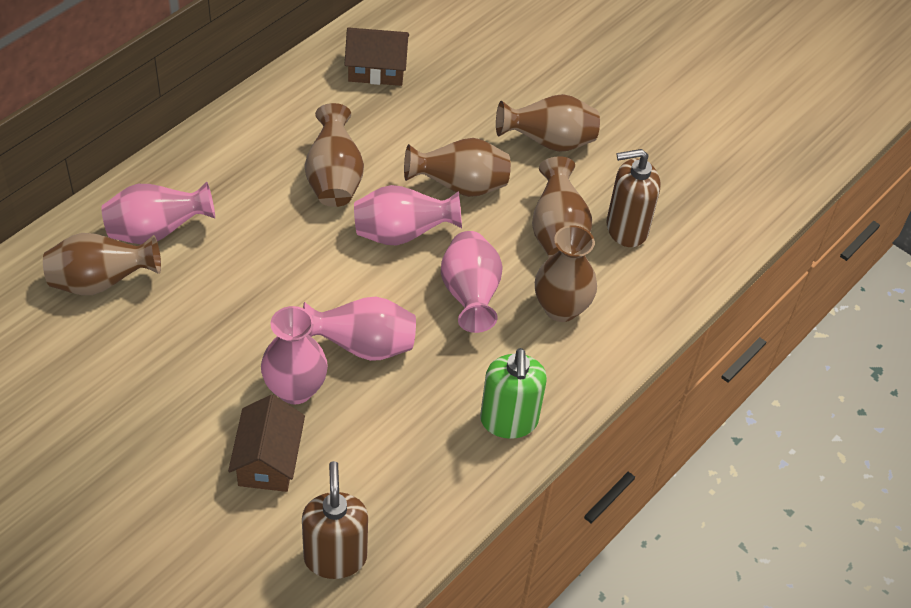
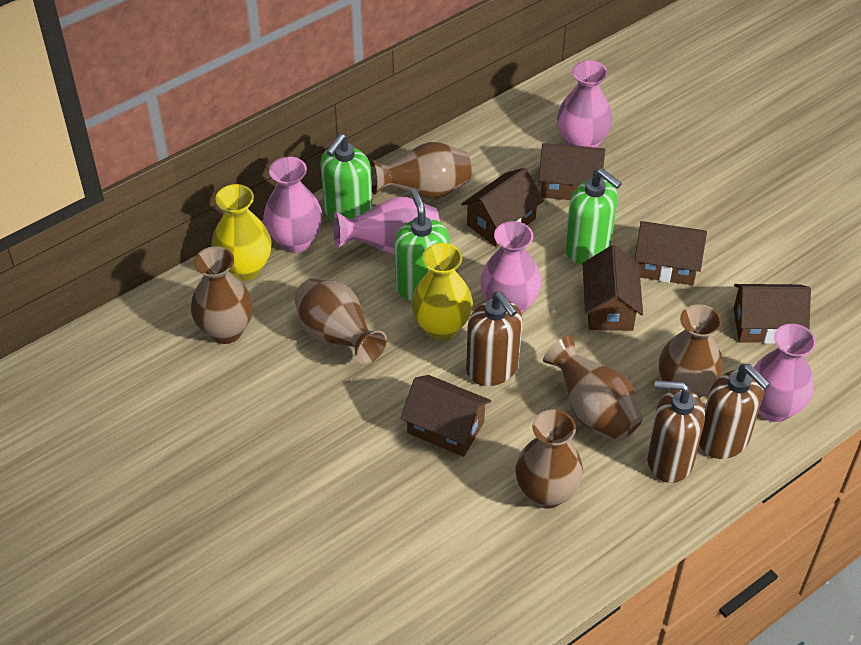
brown house: 2 -> 6
brown soap dispenser: 2 -> 3
green soap dispenser: 1 -> 3
yellow vase: 0 -> 2

